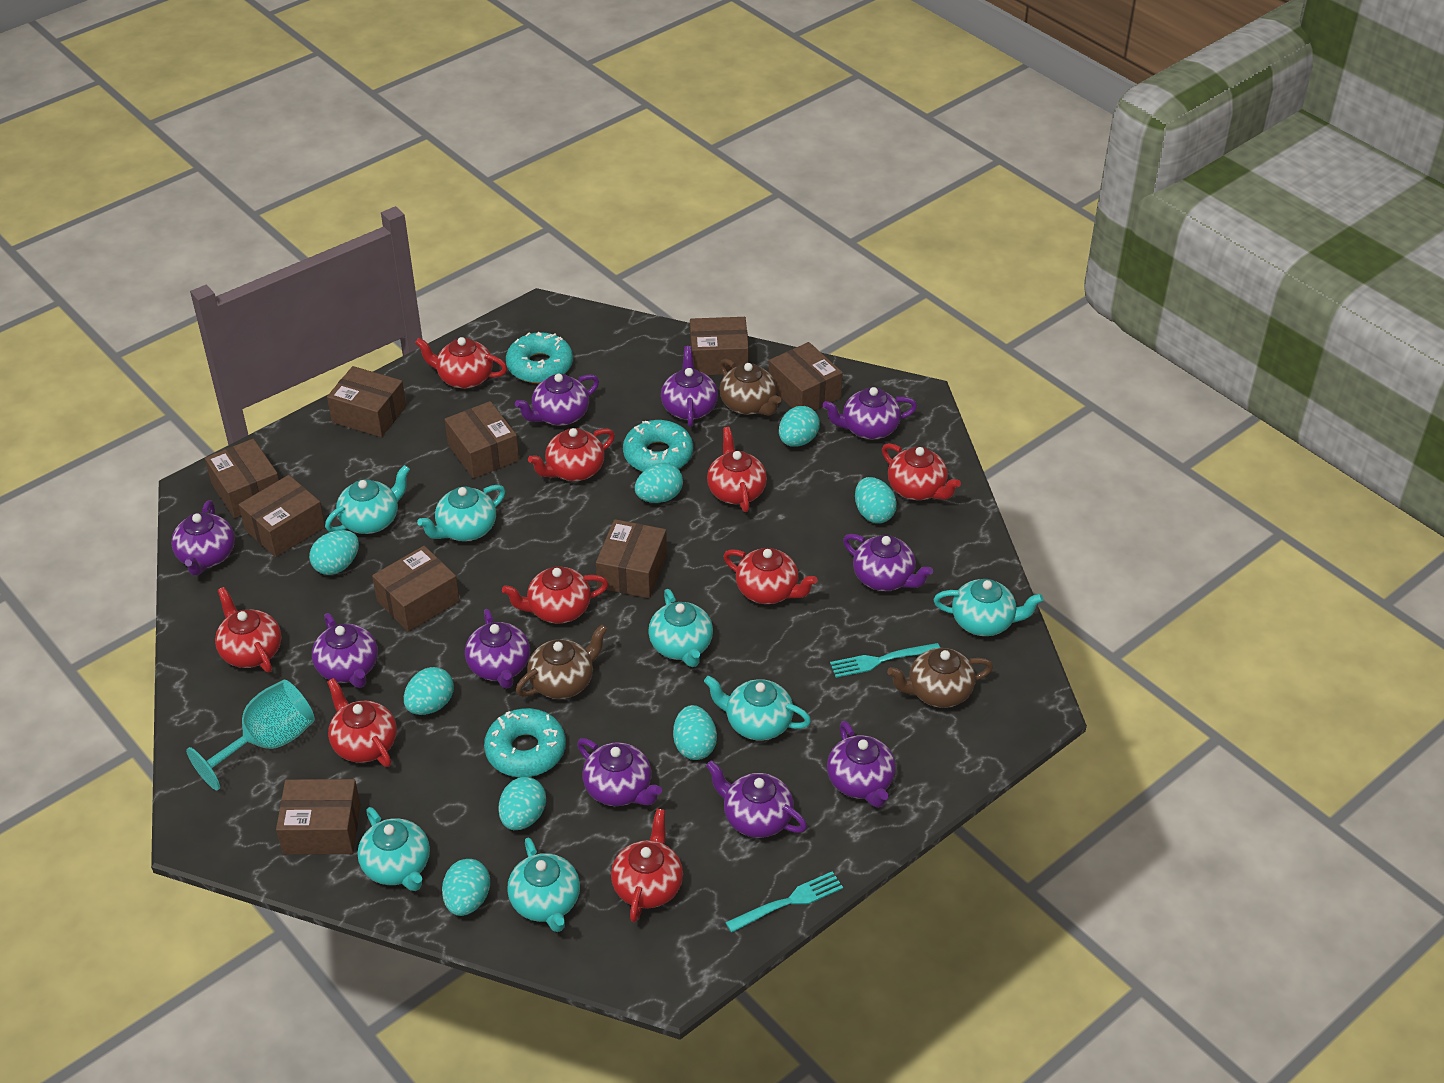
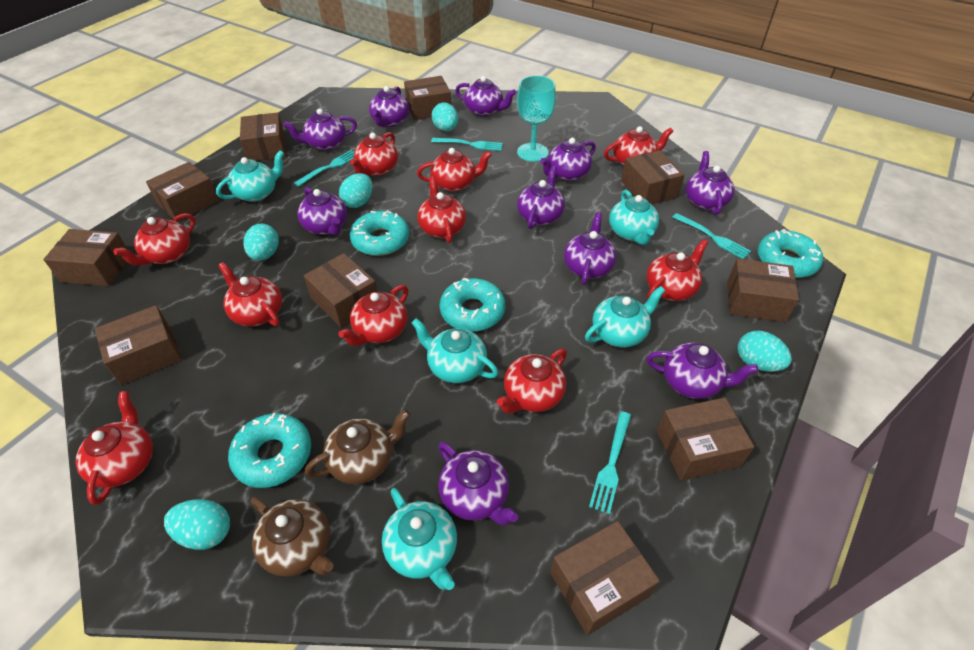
brown box: 9 -> 10
brown teapot: 3 -> 2
red teapot: 9 -> 10
turquoise donut: 3 -> 4
turquoise egg: 8 -> 5
turquoise fork: 2 -> 4
turquoise teapot: 7 -> 5

